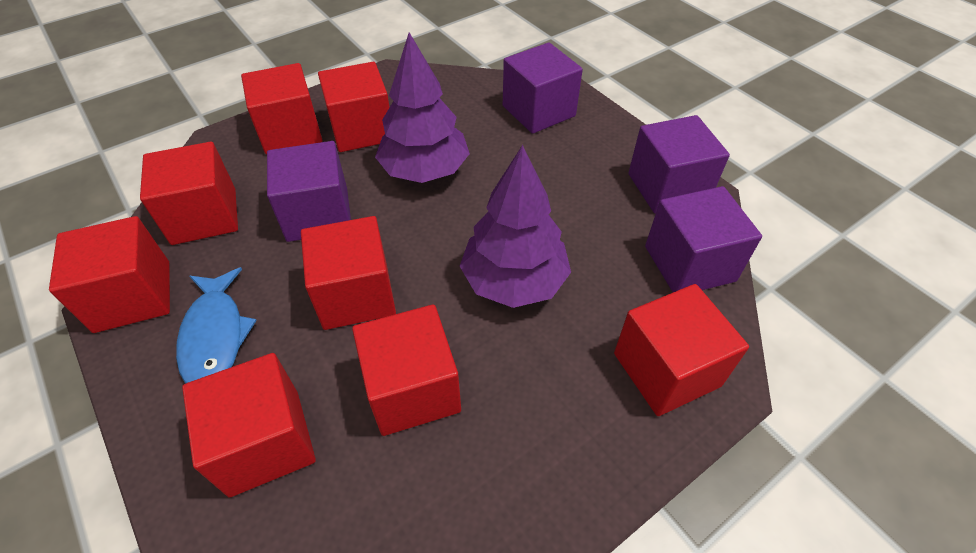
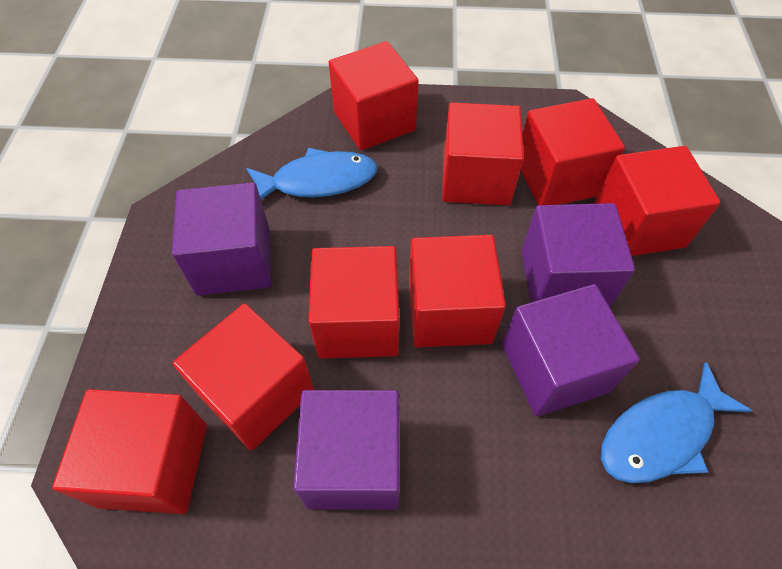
blue fish: 1 -> 2
purple tree: 2 -> 0

